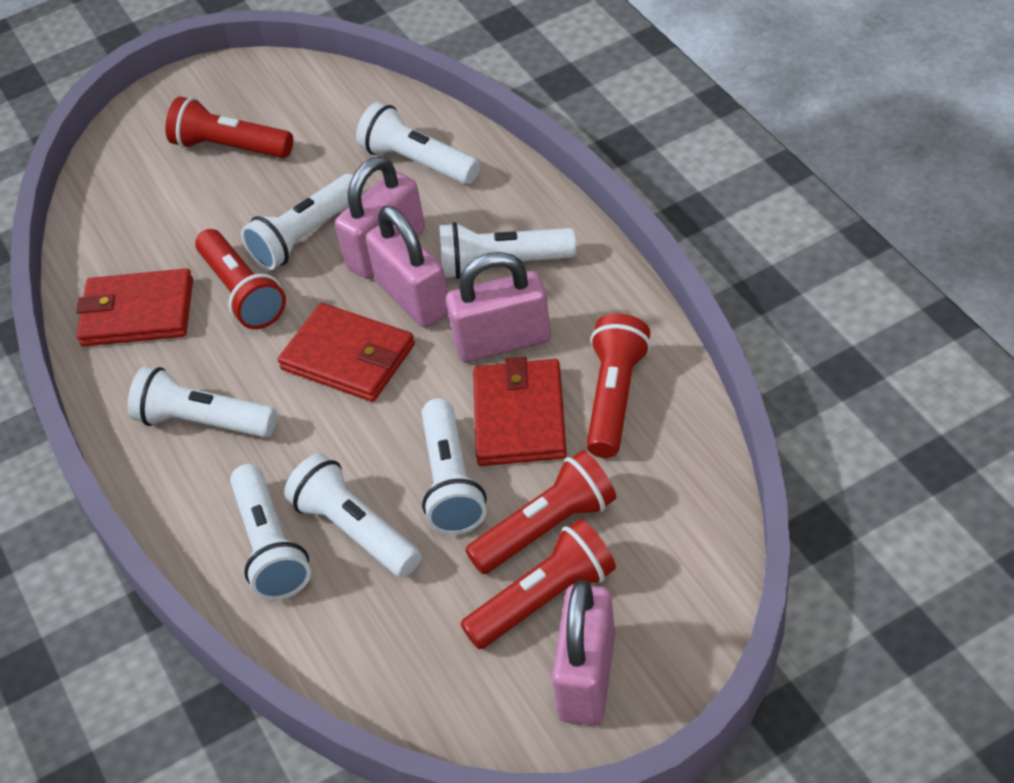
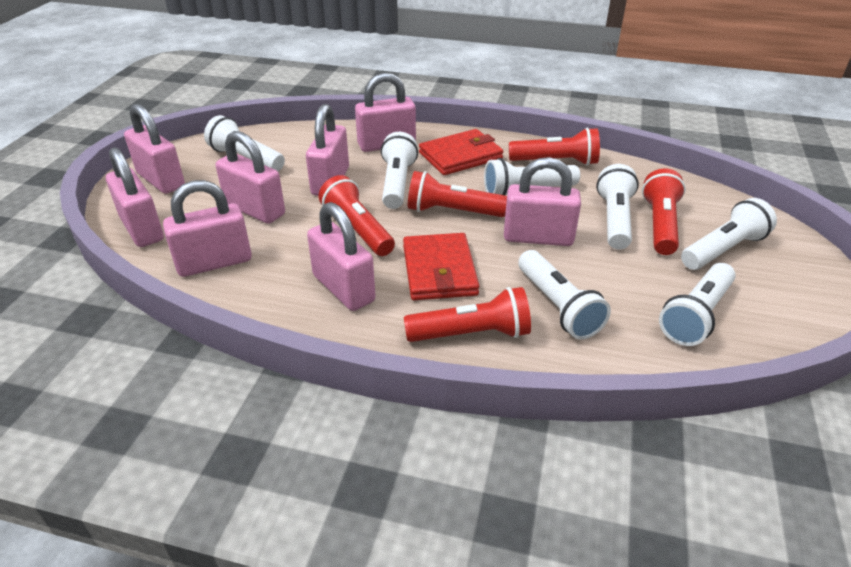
pink padlock: 4 -> 8
red wallet: 3 -> 2

